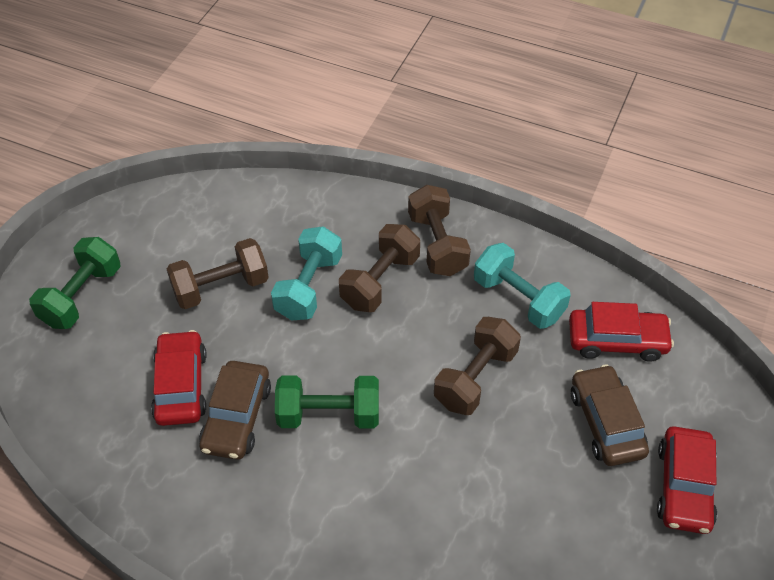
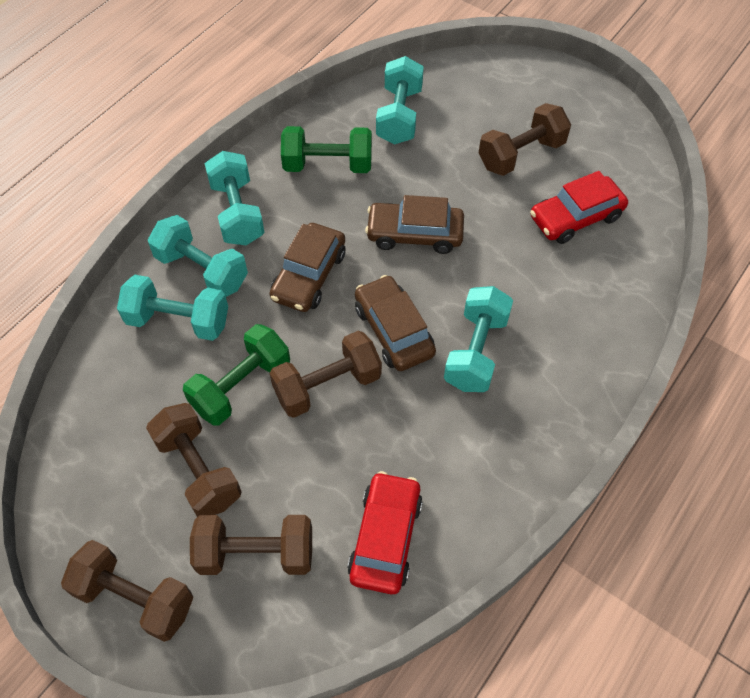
brown car: 2 -> 3
brown dumbbell: 4 -> 5
red car: 3 -> 2
turquoise dumbbell: 2 -> 5

